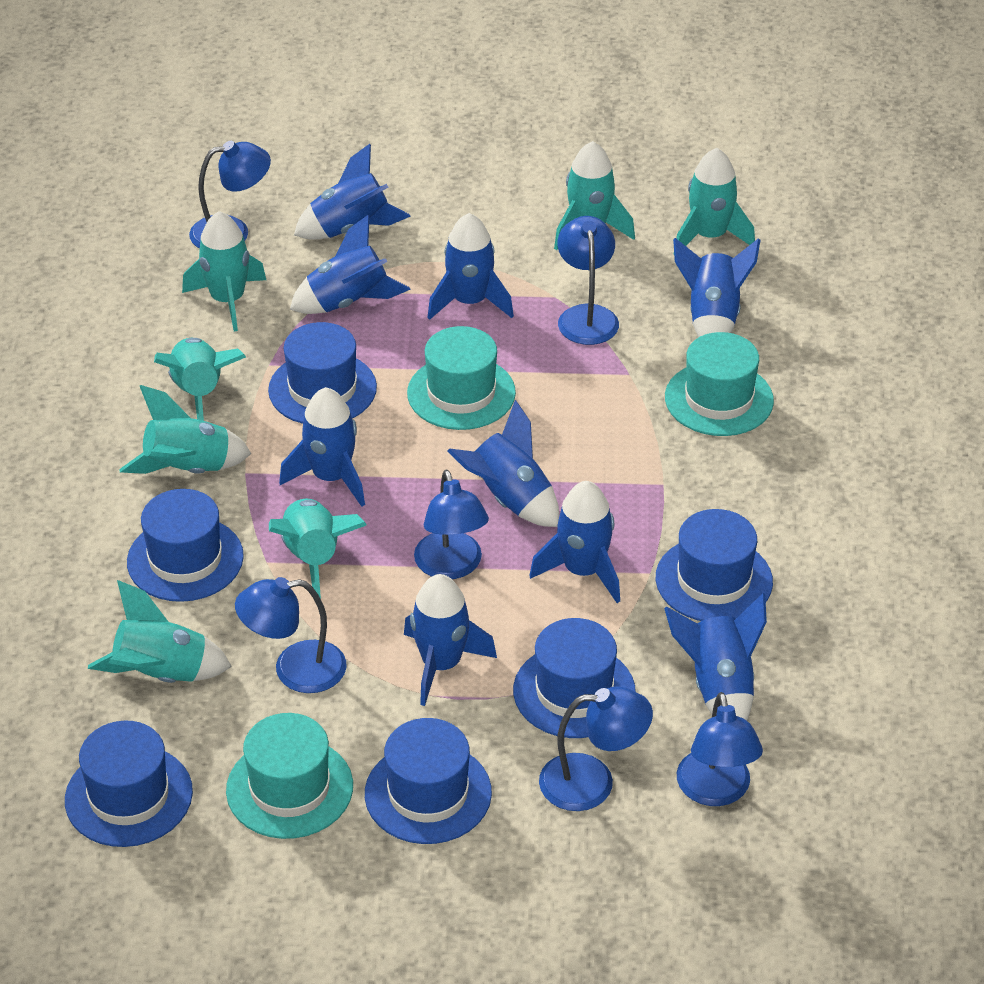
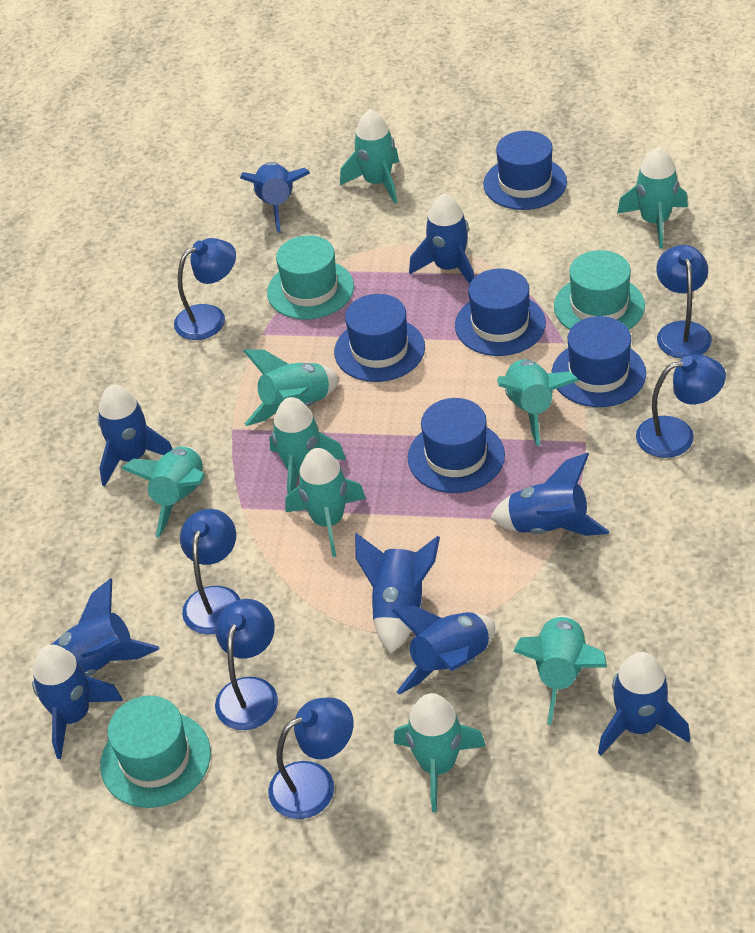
blue hat: 6 -> 5
turquoise rocket: 7 -> 9

